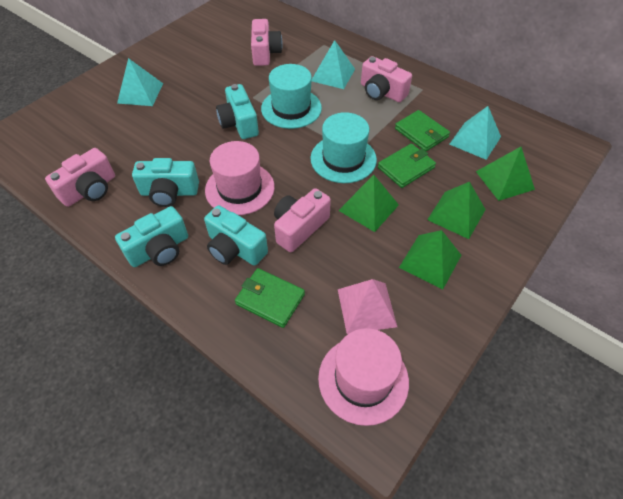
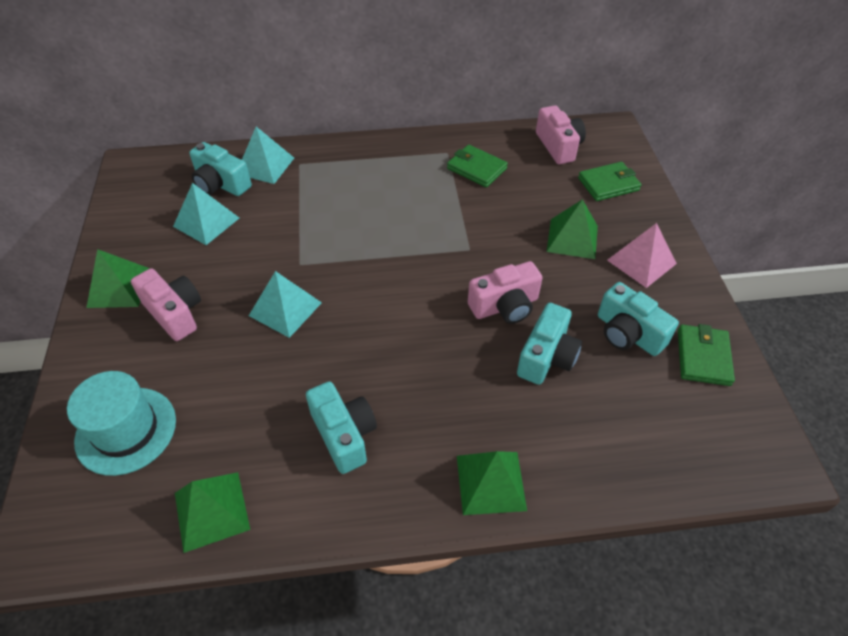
pink camera: 4 -> 3
pink hat: 2 -> 0
turquoise hat: 2 -> 1

